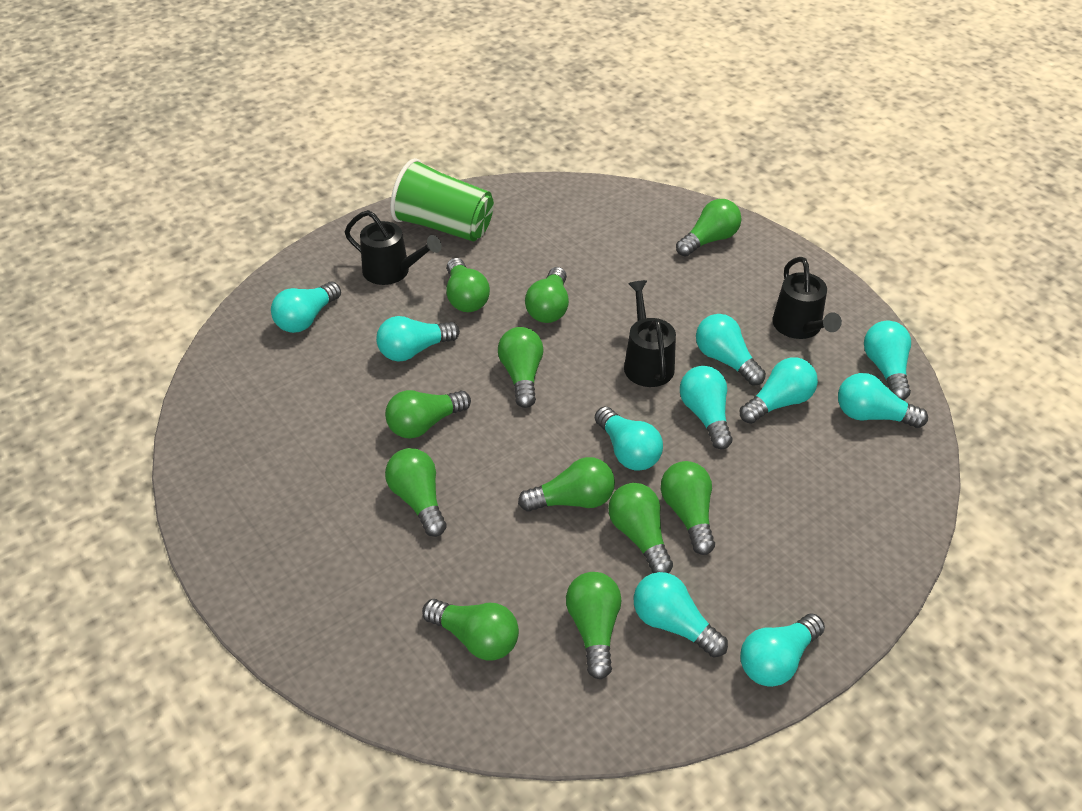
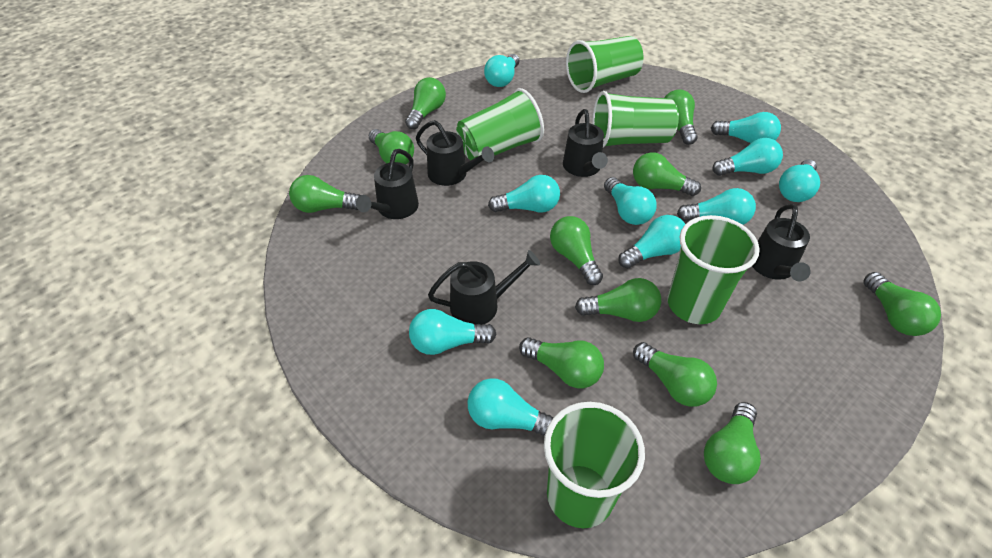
black watering can: 3 -> 5
green cup: 1 -> 5

